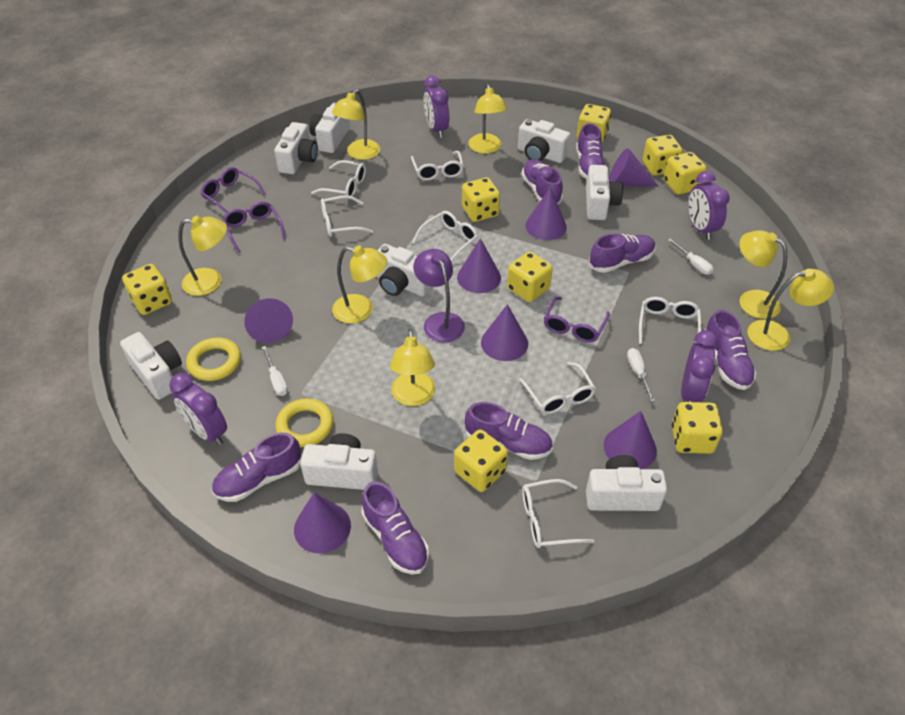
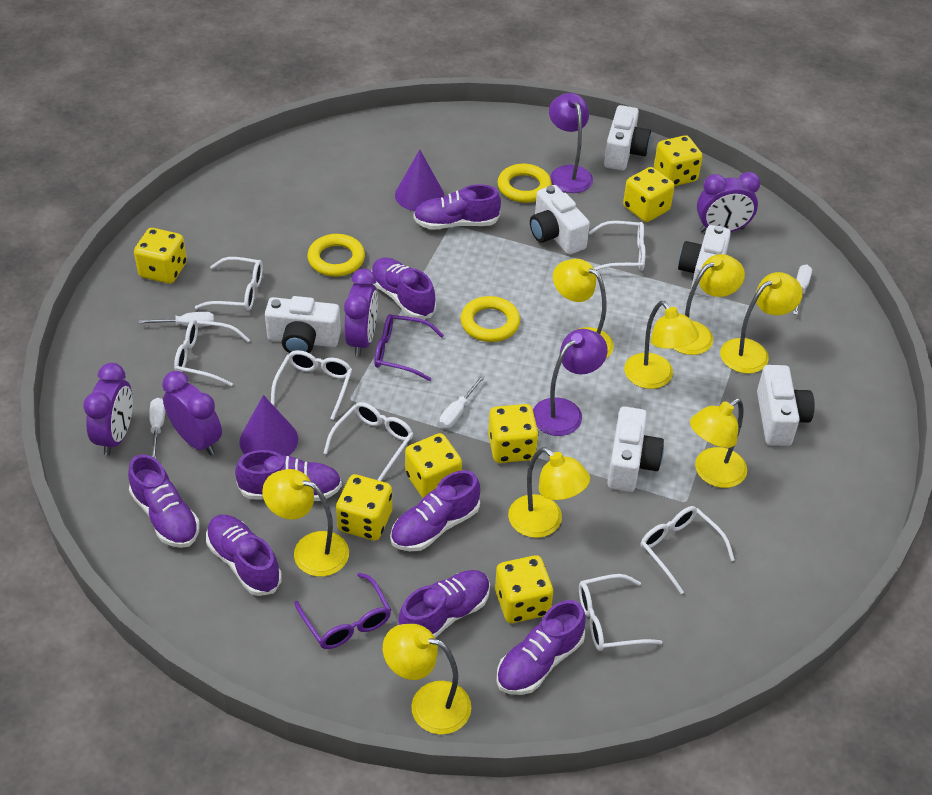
purple cone: 7 -> 2
purple glasses: 3 -> 2
purple lamp: 1 -> 2
purple shoe: 7 -> 8
white camera: 8 -> 6
white screwdriver: 3 -> 4
yellow dice: 8 -> 7
yellow lamp: 7 -> 8
yellow ring: 2 -> 3

